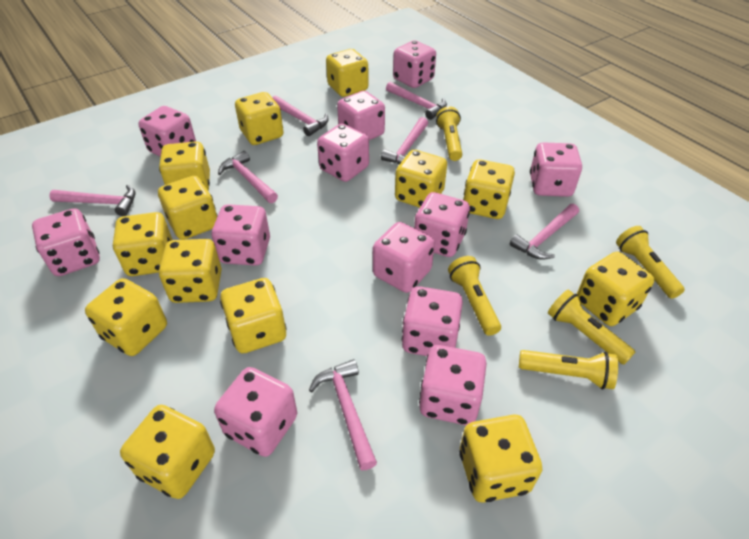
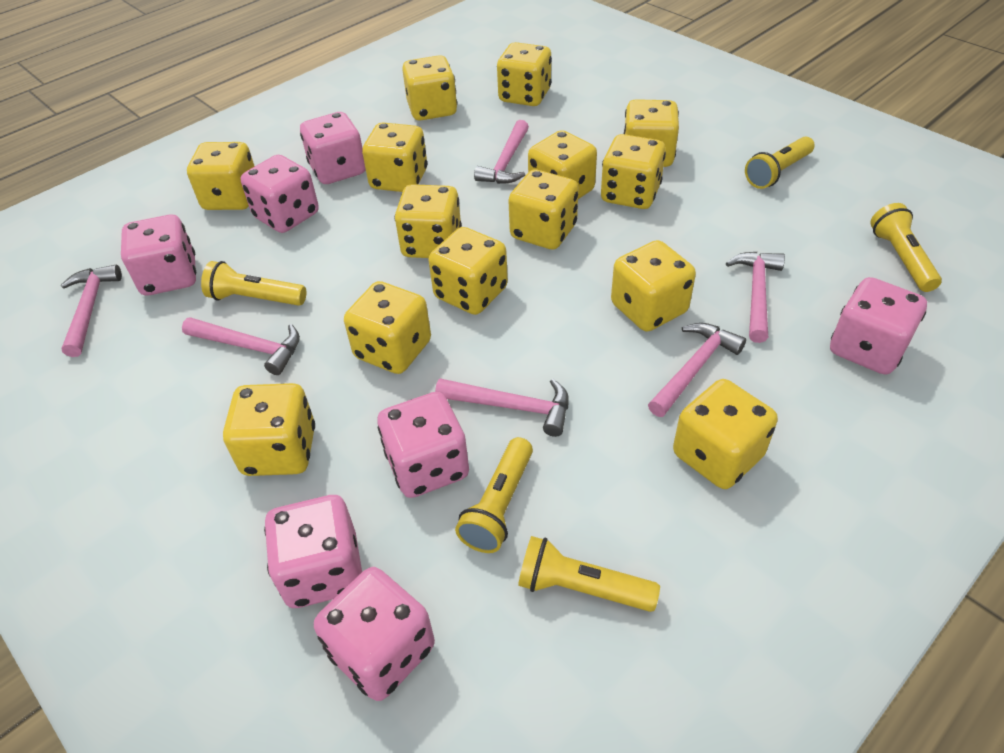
pink dice: 12 -> 7
pink hammer: 7 -> 6
yellow dice: 13 -> 14

